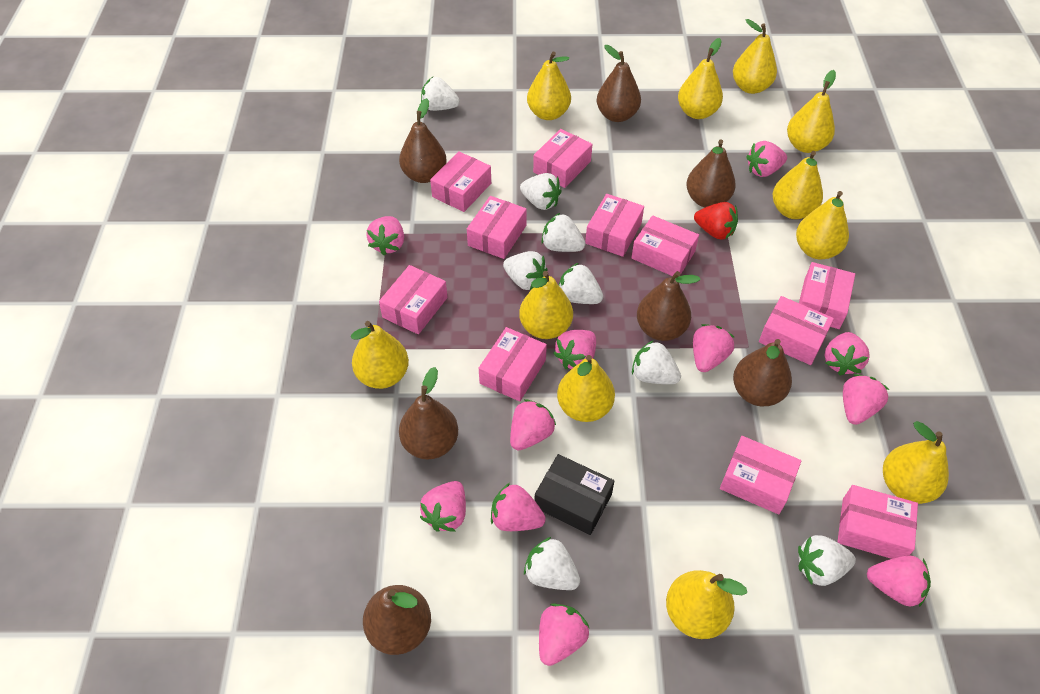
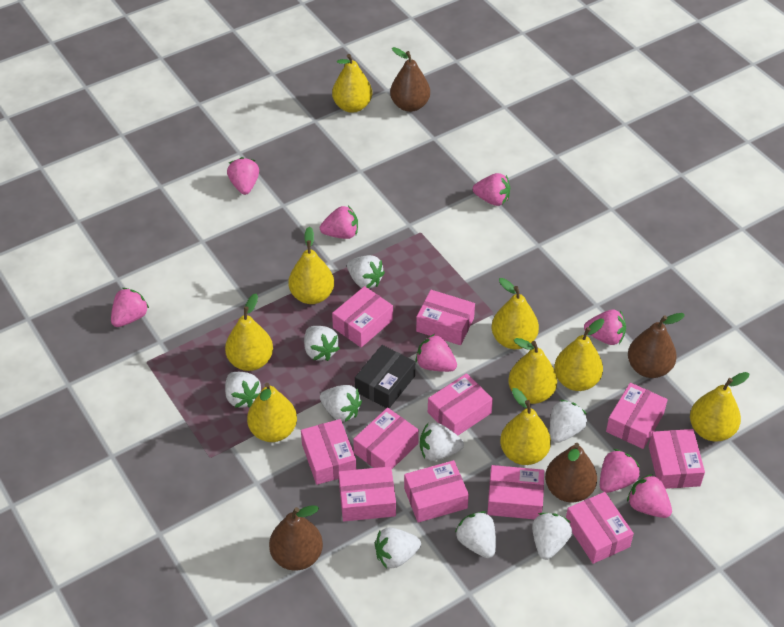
brown pear: 7 -> 4
pink strawberry: 11 -> 8
red strawberry: 1 -> 0
white strawberry: 8 -> 9
yellow pear: 11 -> 9

